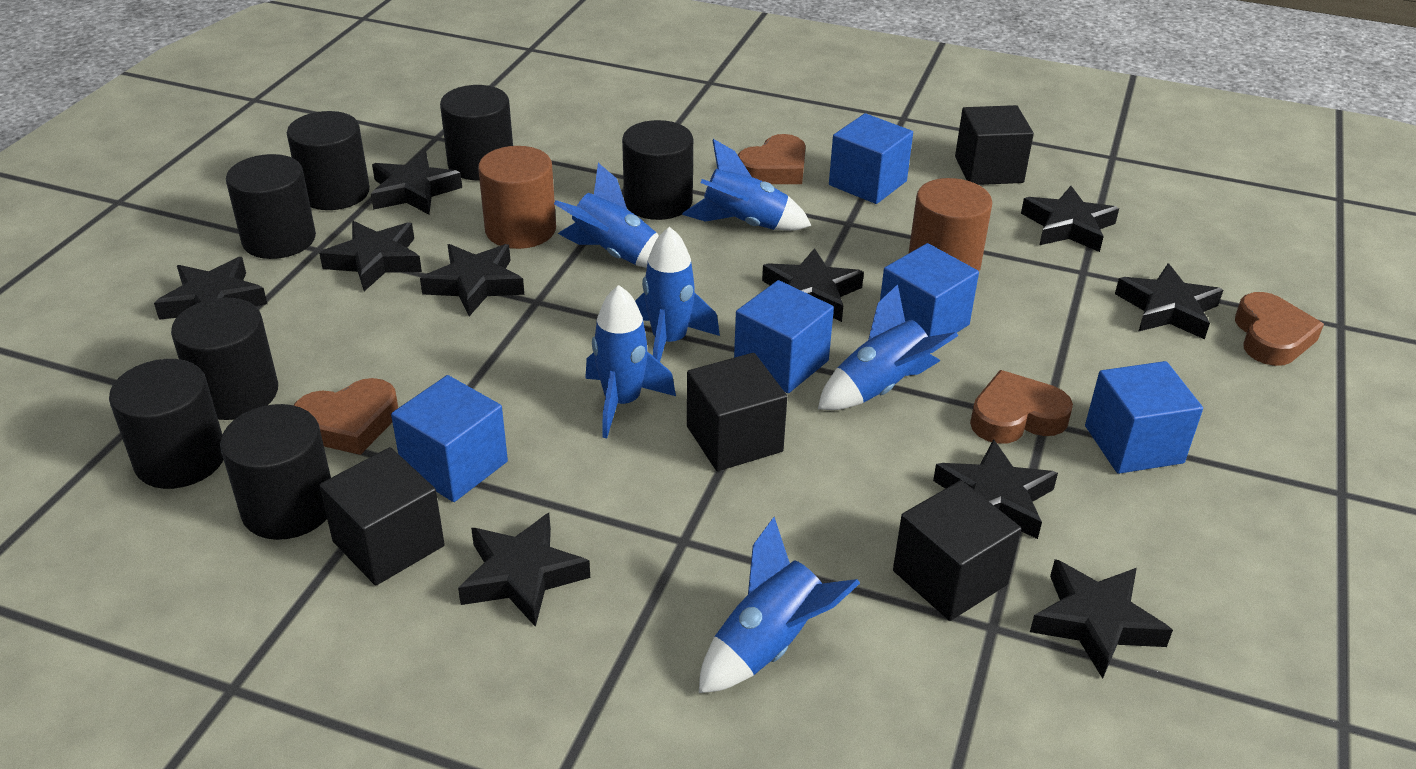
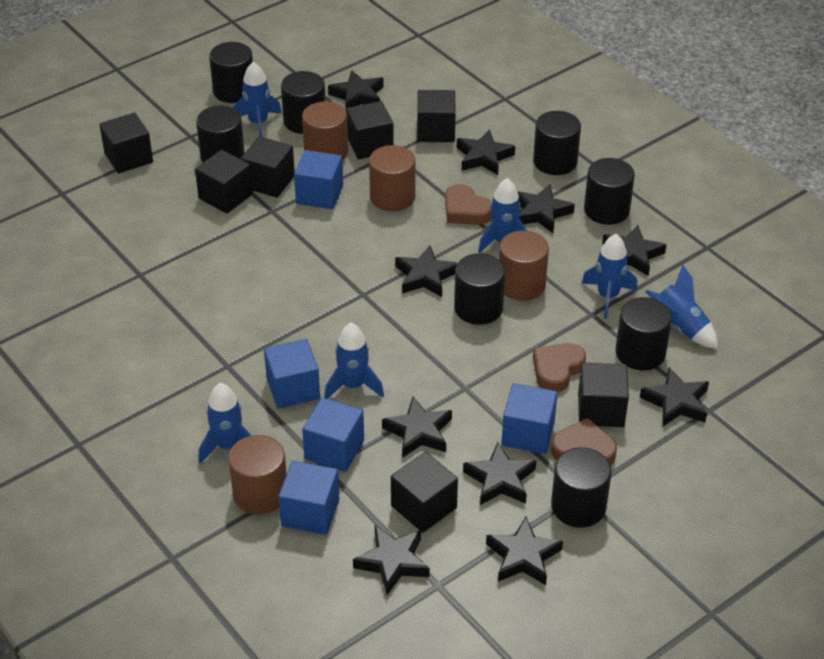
black cube: 4 -> 7
black cylinder: 7 -> 8
brown cylinder: 2 -> 4
brown heart: 4 -> 3

